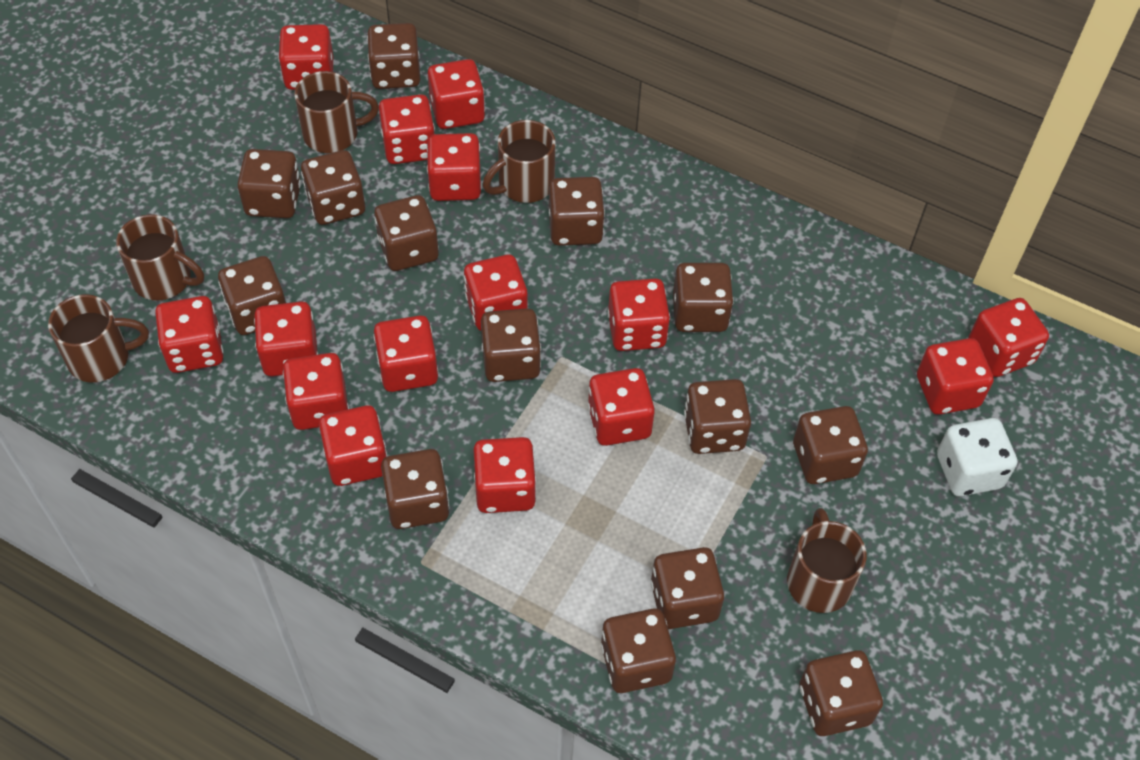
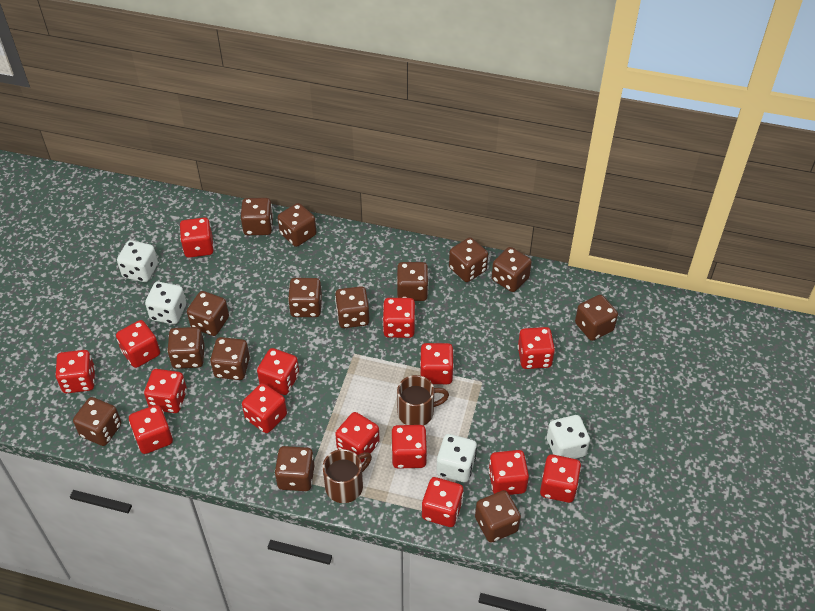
brown mug: 5 -> 2
white dice: 1 -> 4

